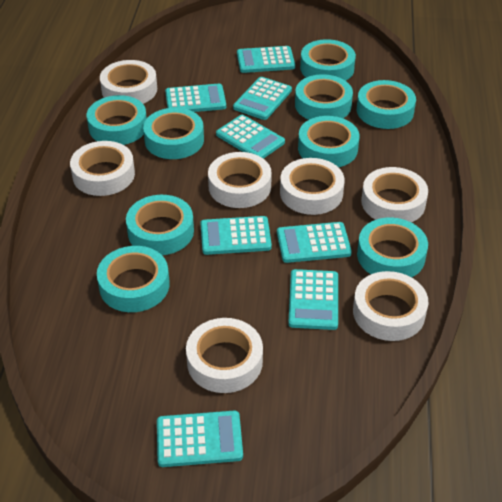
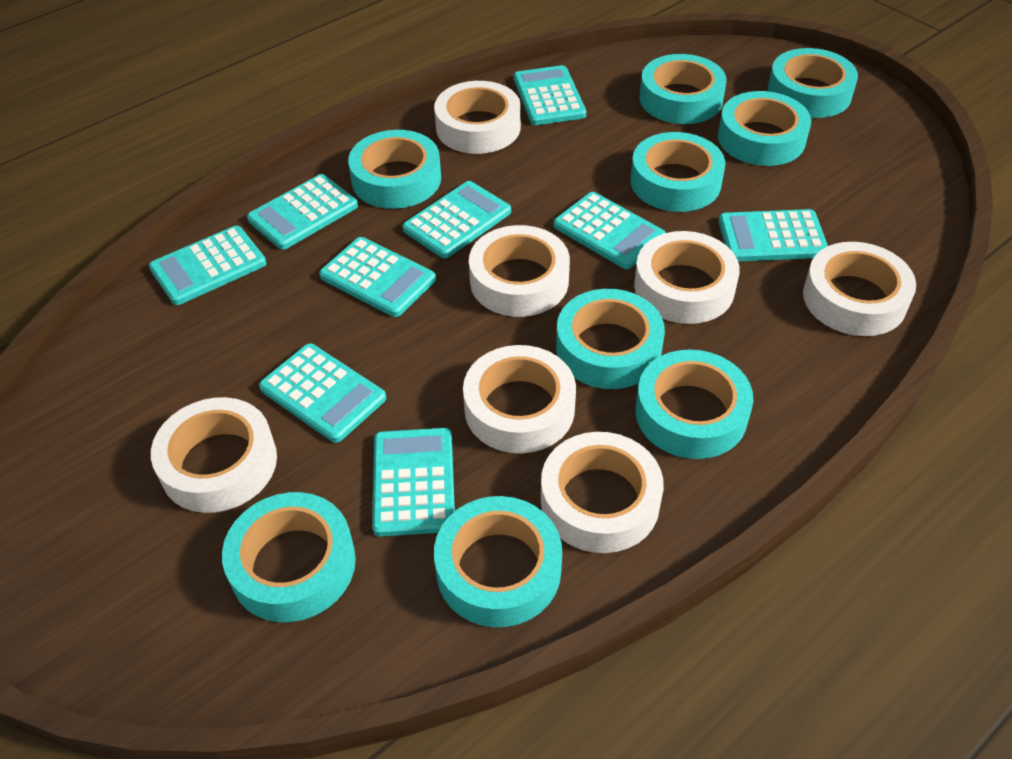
turquoise calculator: 8 -> 9

